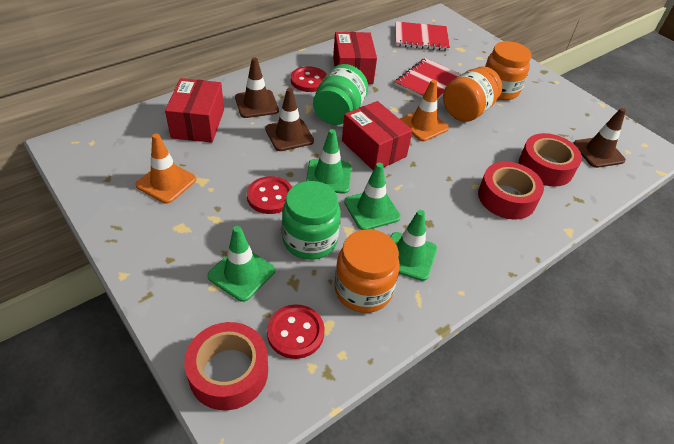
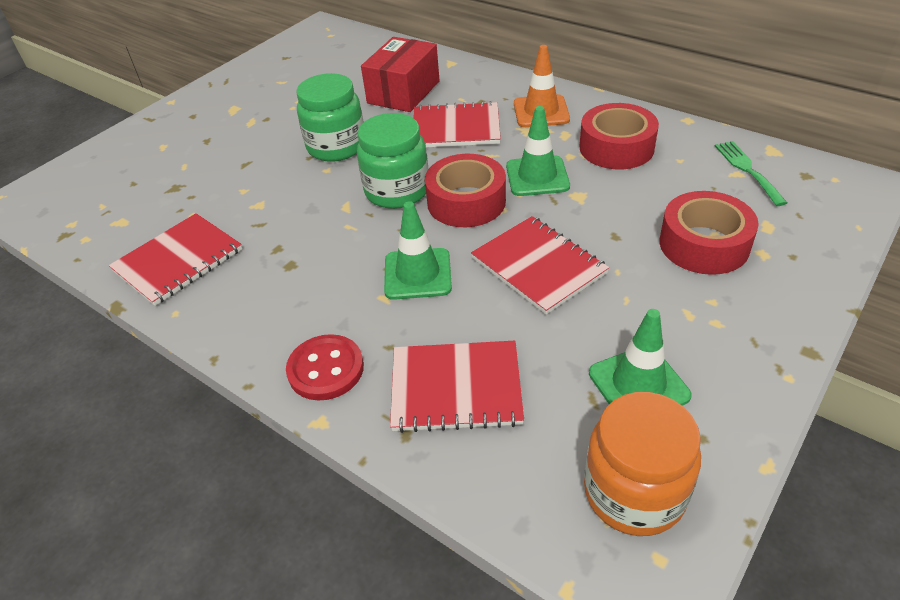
brown traffic cone: 3 -> 0
green fork: 0 -> 1
green traffic cone: 4 -> 3
orange jar: 3 -> 1
orange traffic cone: 2 -> 1
red box: 3 -> 1
red button: 3 -> 1
red notebook: 2 -> 4

